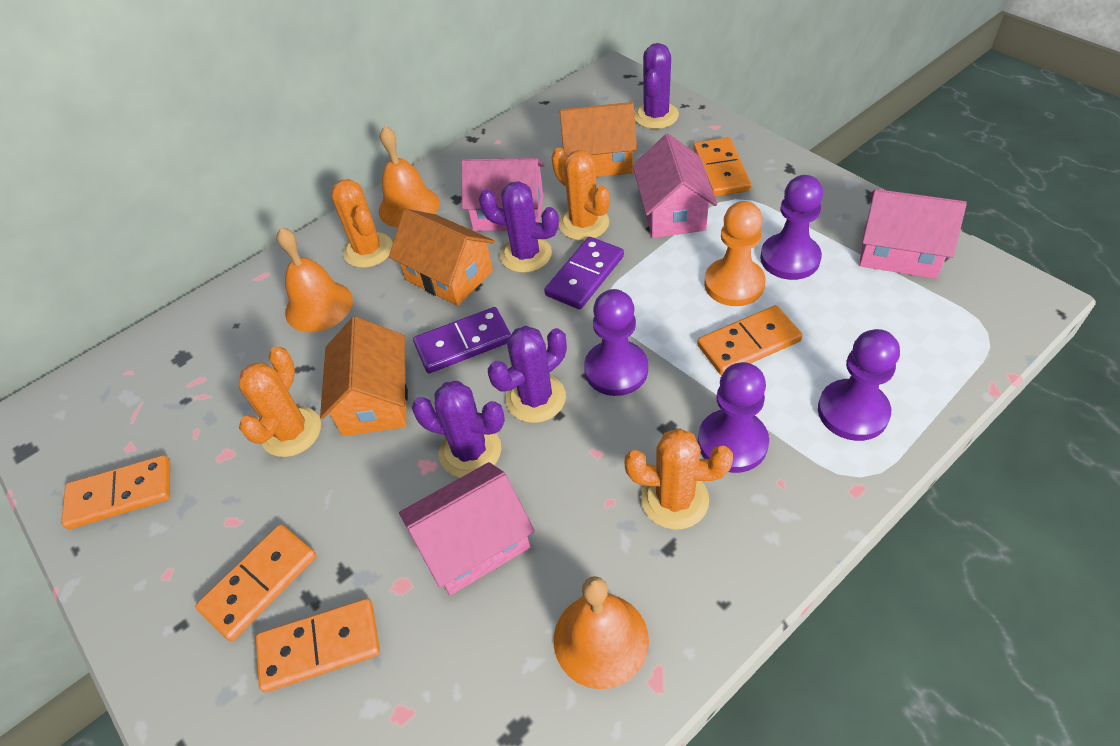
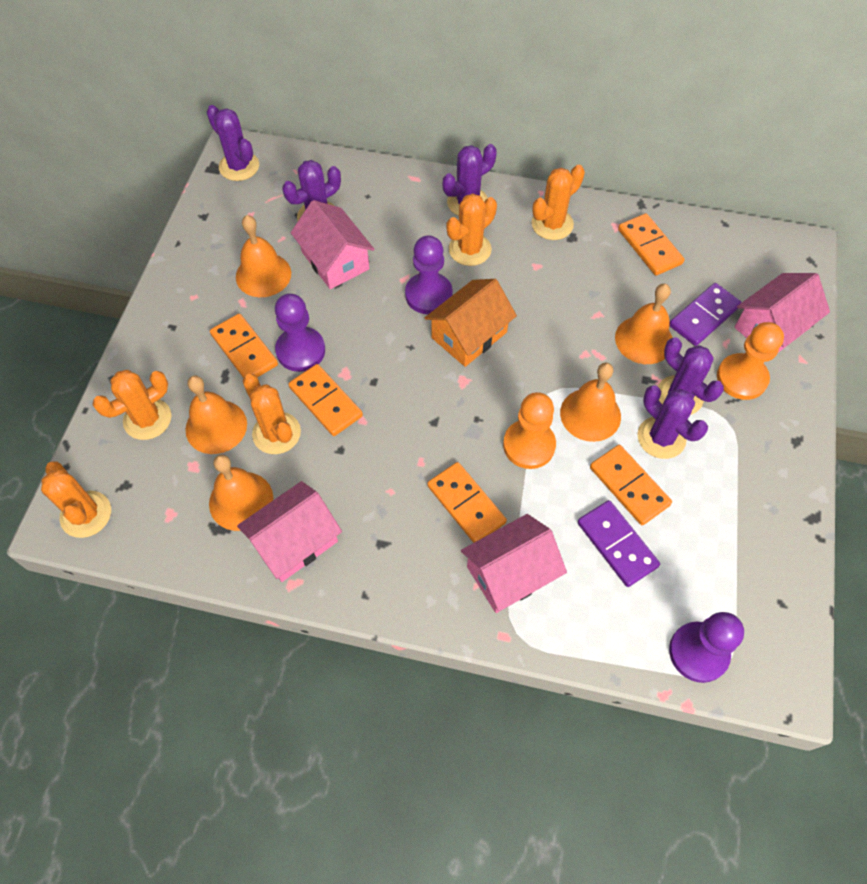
orange bell: 3 -> 5
orange cactus: 4 -> 5
orange house: 3 -> 1
orange pawn: 1 -> 2
purple cactus: 4 -> 5
purple pawn: 4 -> 3

